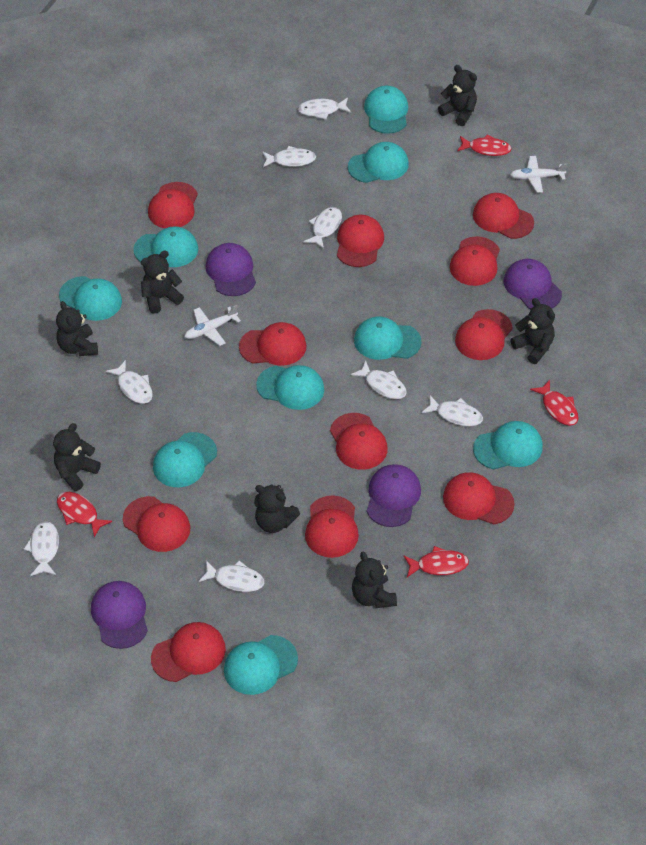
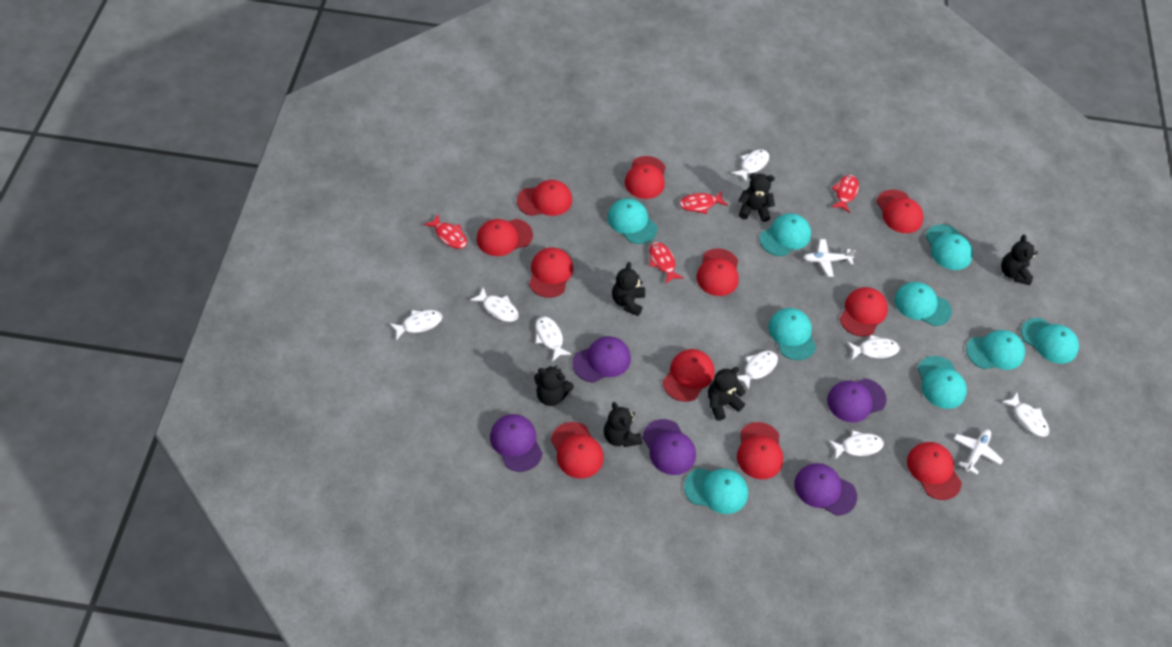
black teddy bear: 7 -> 6
purple cap: 4 -> 5

